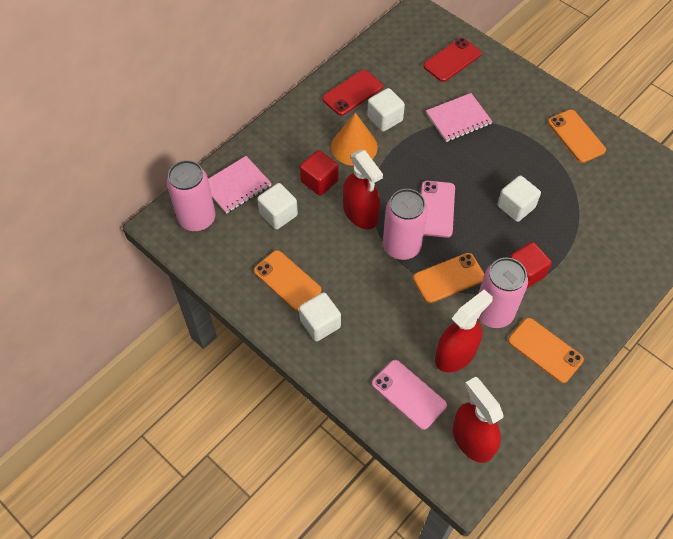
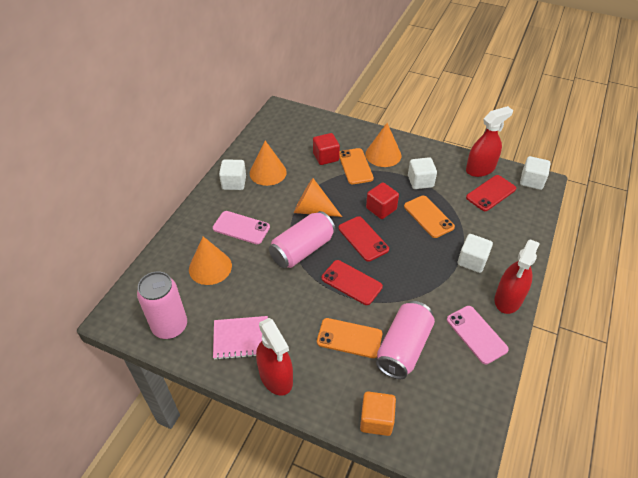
orange cone: 1 -> 4
orange cube: 0 -> 1
orange phone: 4 -> 3
pink notebook: 2 -> 1
red phone: 2 -> 3

